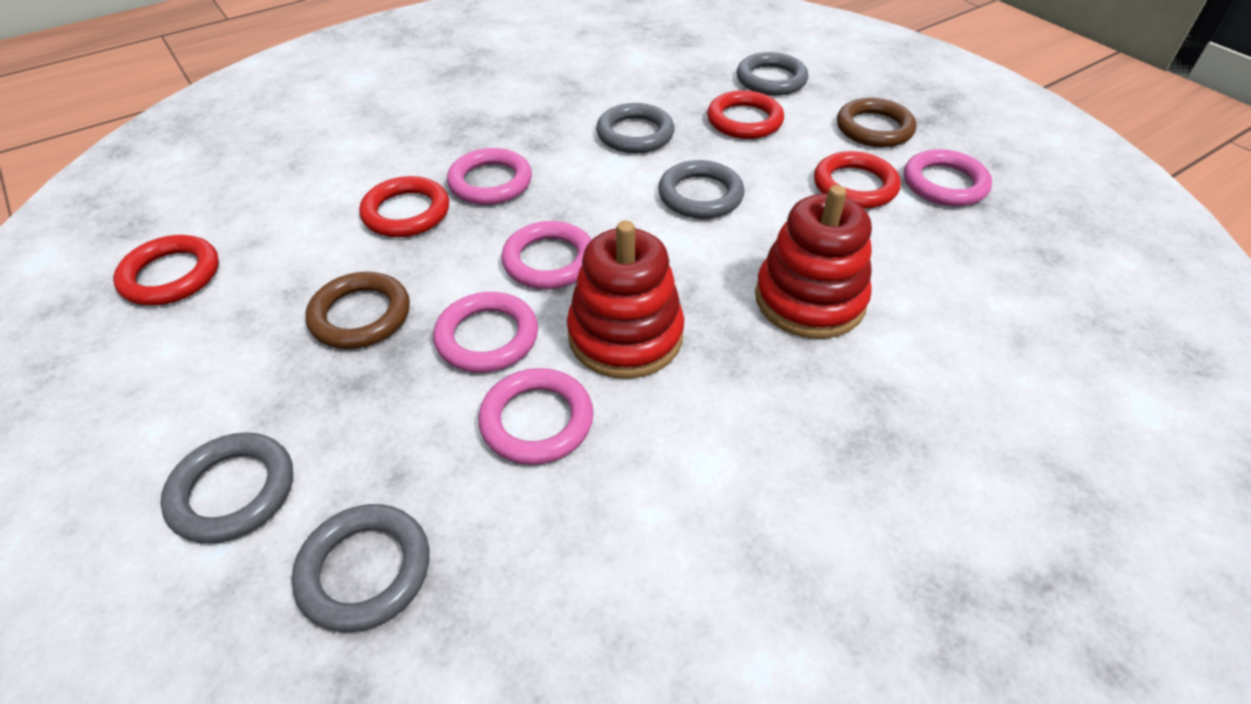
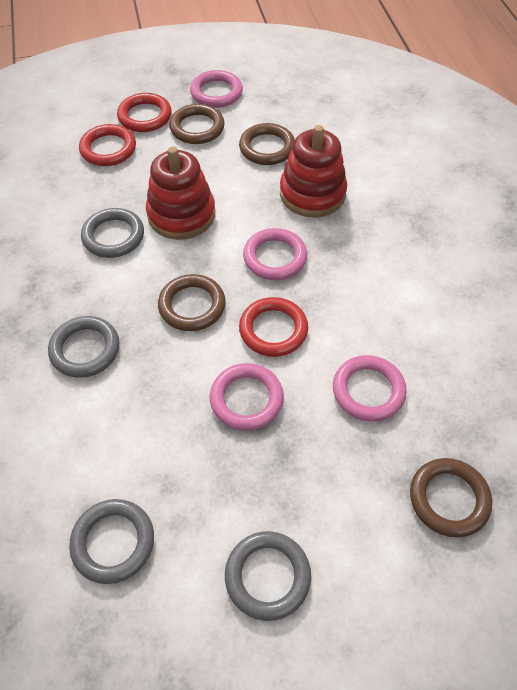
brown ring: 2 -> 4
grey ring: 5 -> 4
pink ring: 5 -> 4
red ring: 4 -> 3

